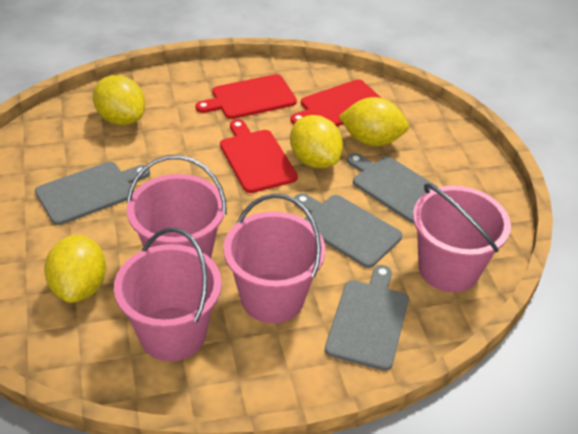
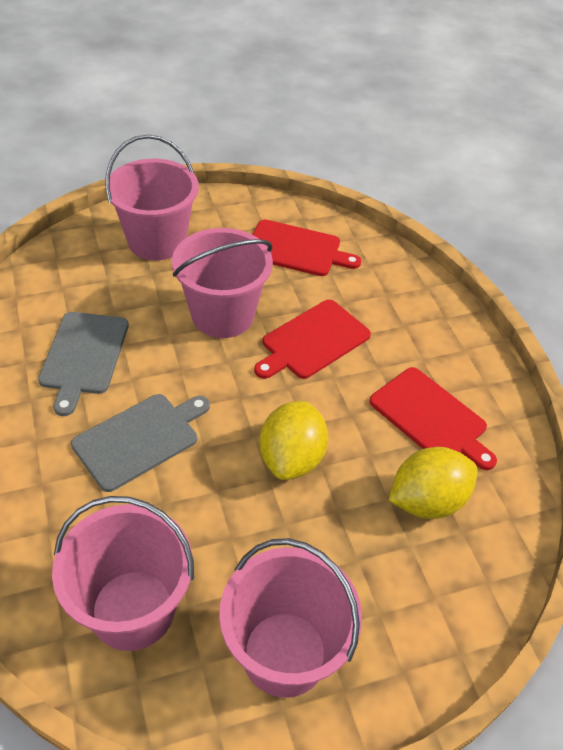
grey cutting board: 4 -> 2
yellow lemon: 4 -> 2

